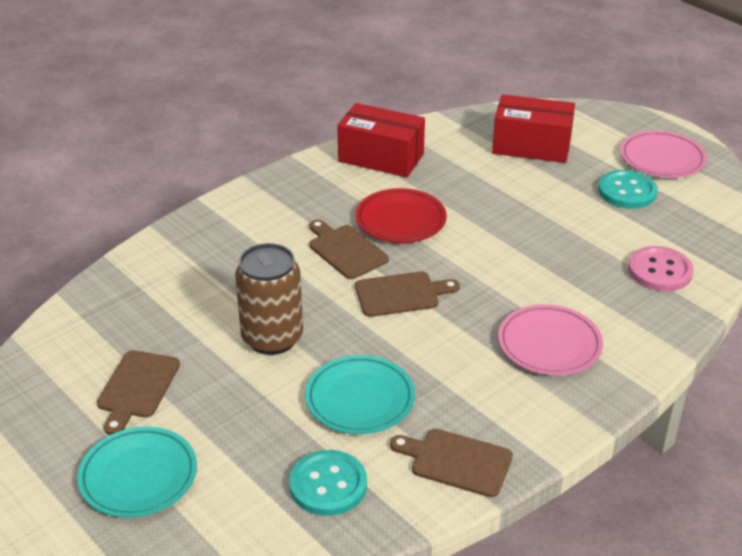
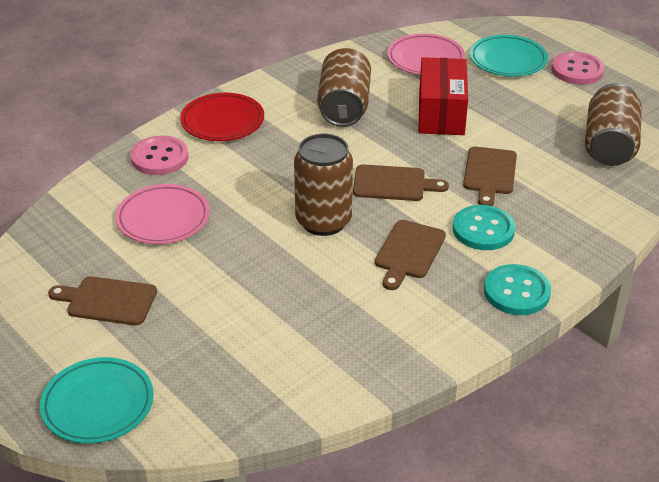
brown can: 1 -> 3
pink button: 1 -> 2
red box: 2 -> 1

